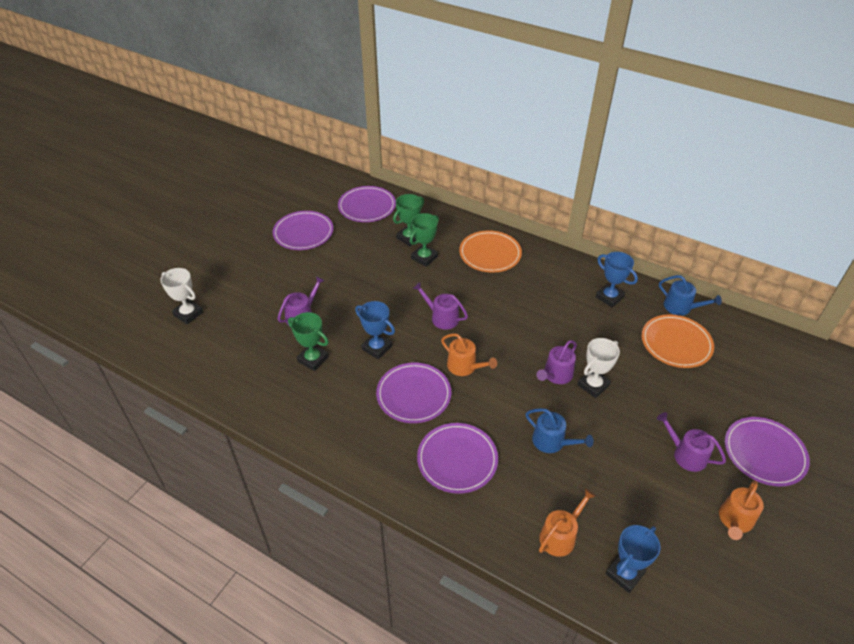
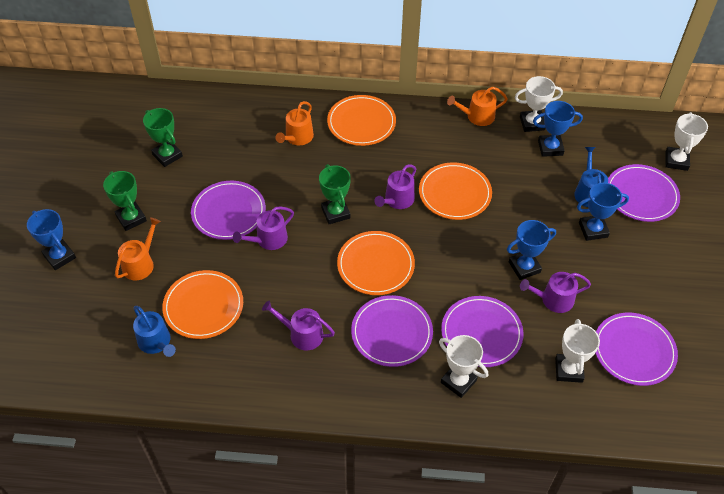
blue trophy: 3 -> 4
orange plate: 2 -> 4
white trophy: 2 -> 4

